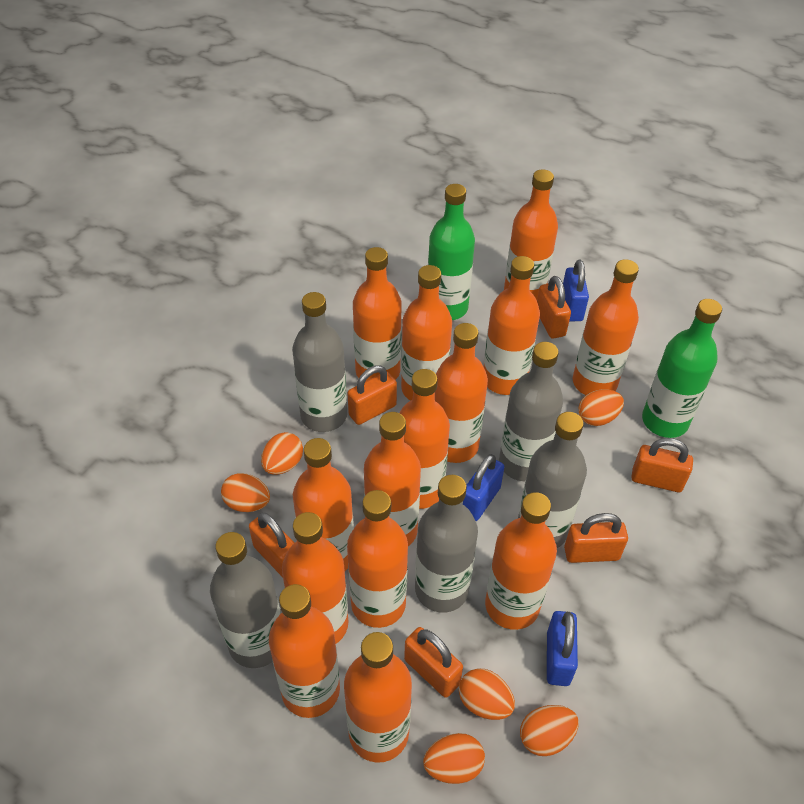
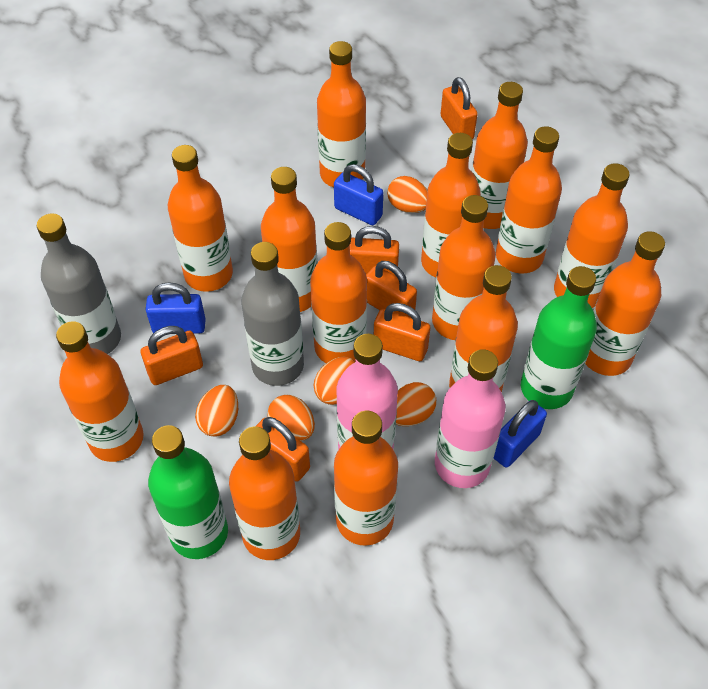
grey bottle: 5 -> 2
orange egg: 6 -> 5
pink bottle: 0 -> 2

